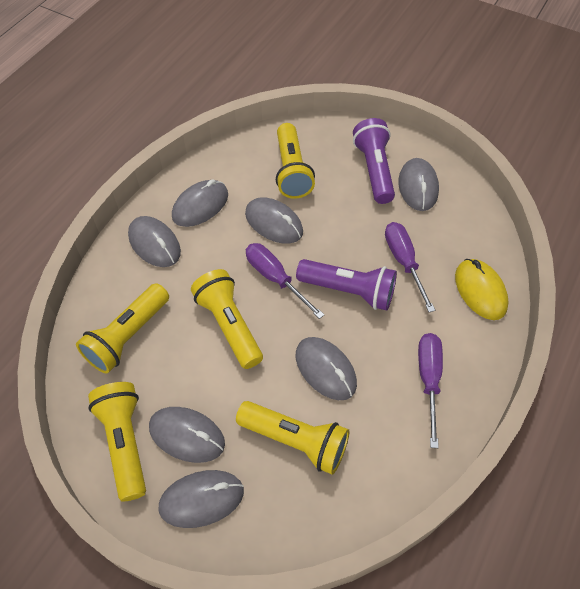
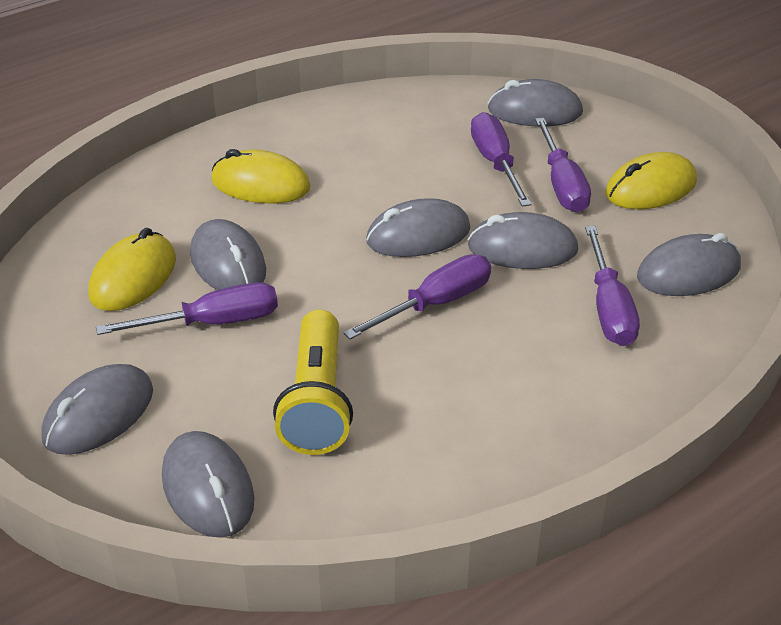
purple flashlight: 2 -> 0
purple screwdriver: 3 -> 5
yellow flashlight: 5 -> 1
yellow mouse: 1 -> 3

